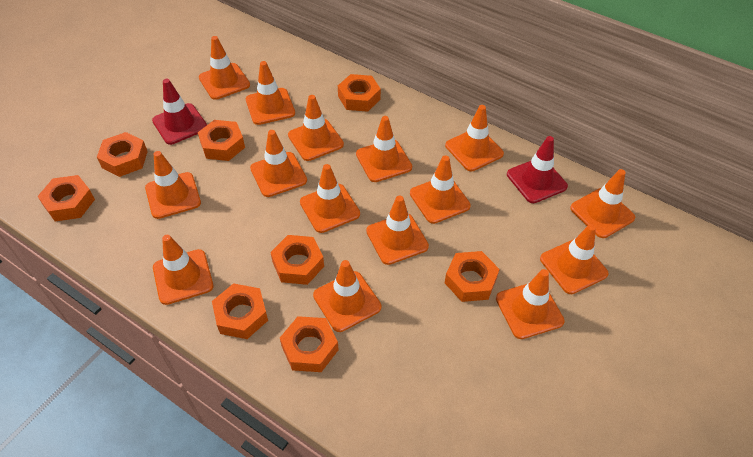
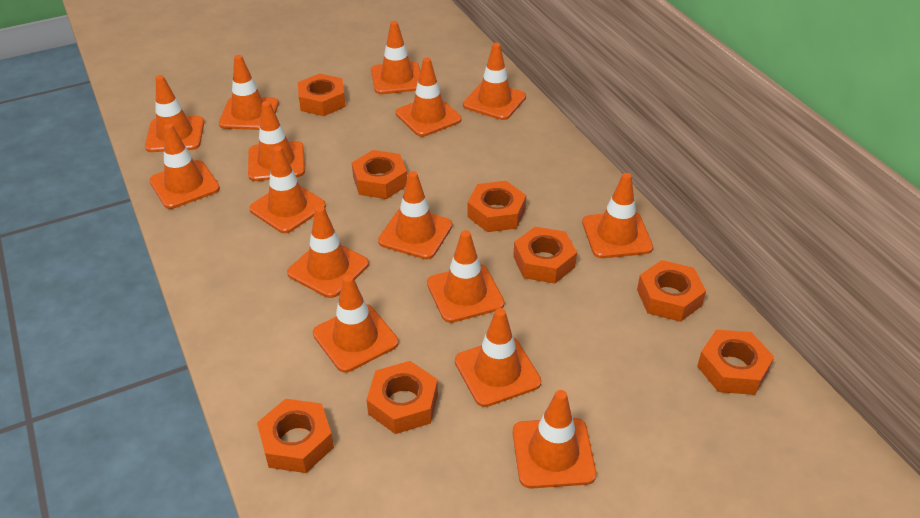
red traffic cone: 2 -> 0

